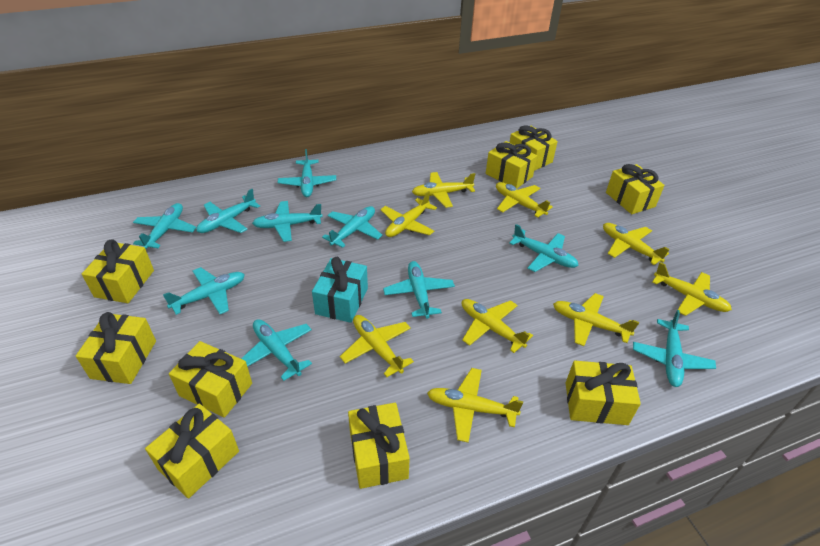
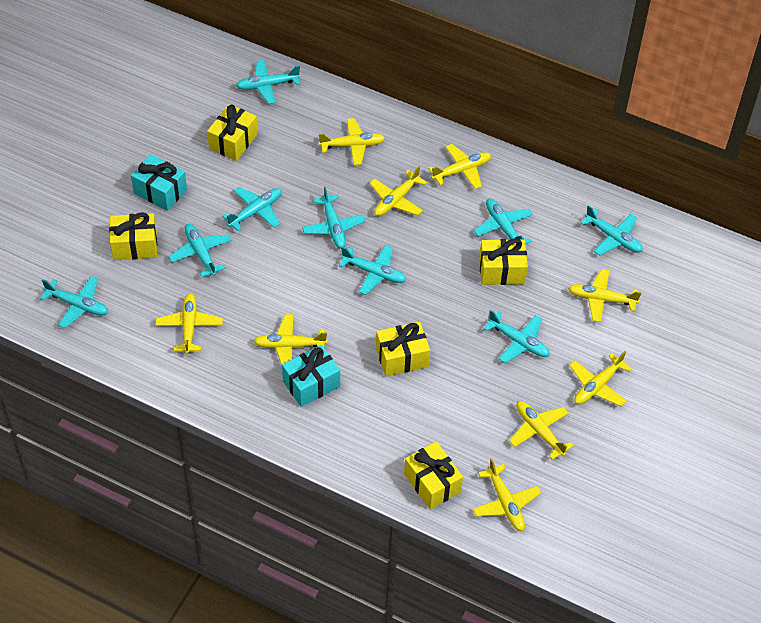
turquoise gift: 1 -> 2
turquoise plane: 10 -> 9
yellow gift: 9 -> 5

